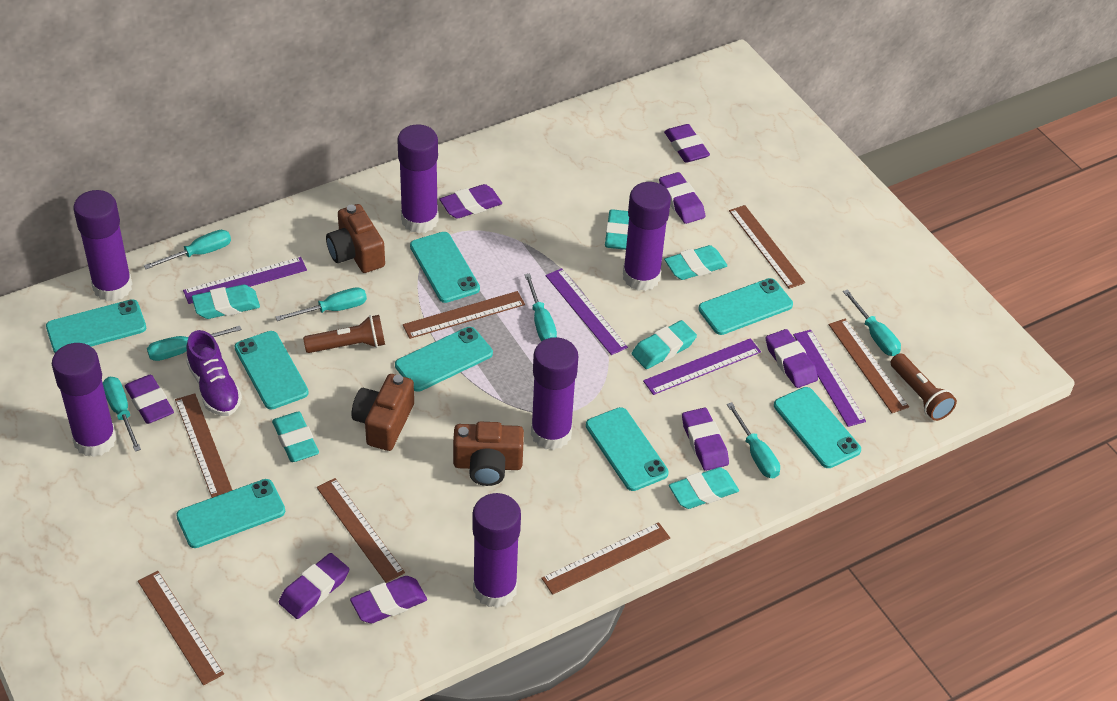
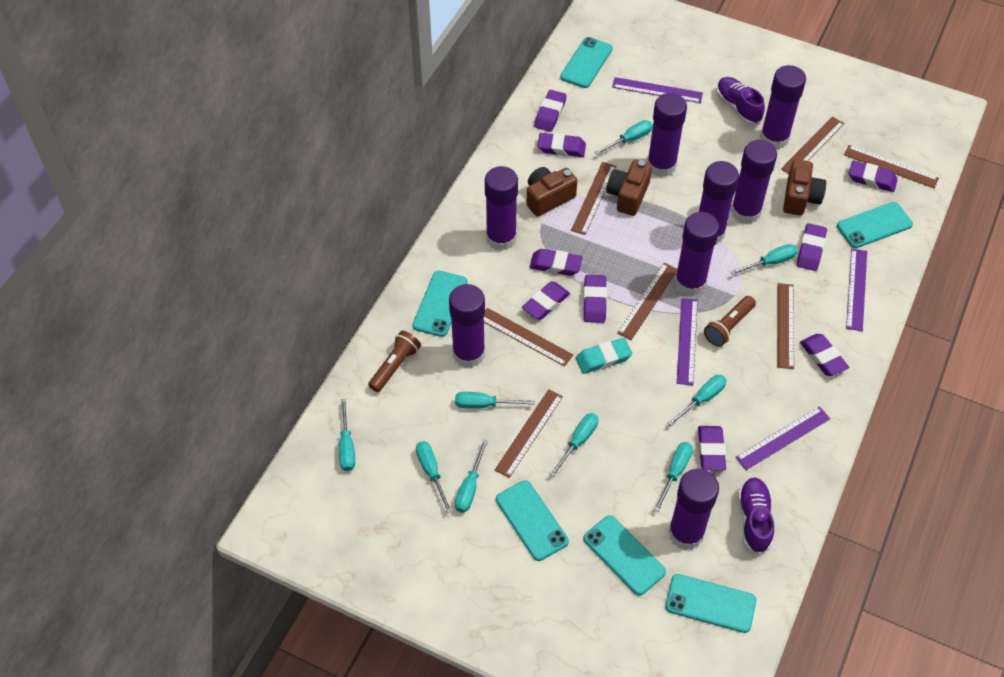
purple eraser: 8 -> 9
purple glue stick: 6 -> 8
purple shoe: 1 -> 2
turquoise eraser: 6 -> 1
turquoise phone: 8 -> 6
turquoise screwdriver: 7 -> 9

